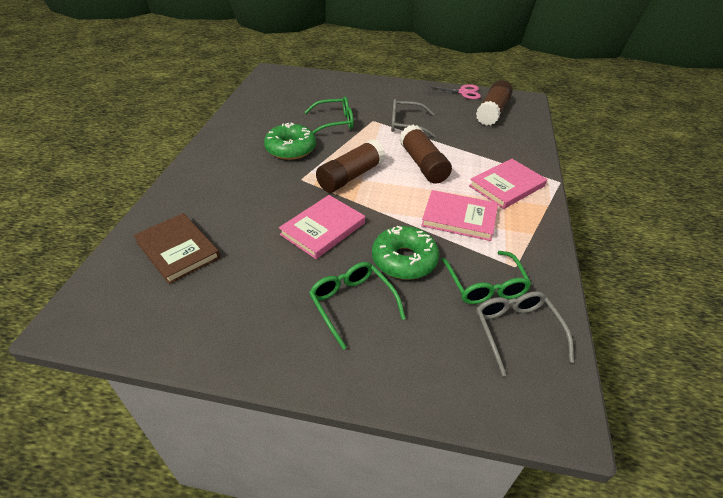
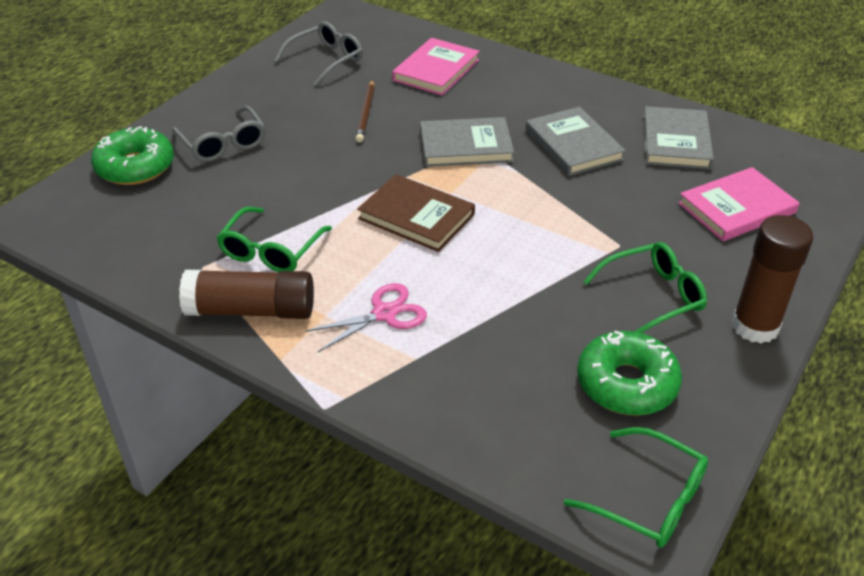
brown glue stick: 3 -> 2
brown pencil: 0 -> 1
grey book: 0 -> 3
pink book: 3 -> 2

